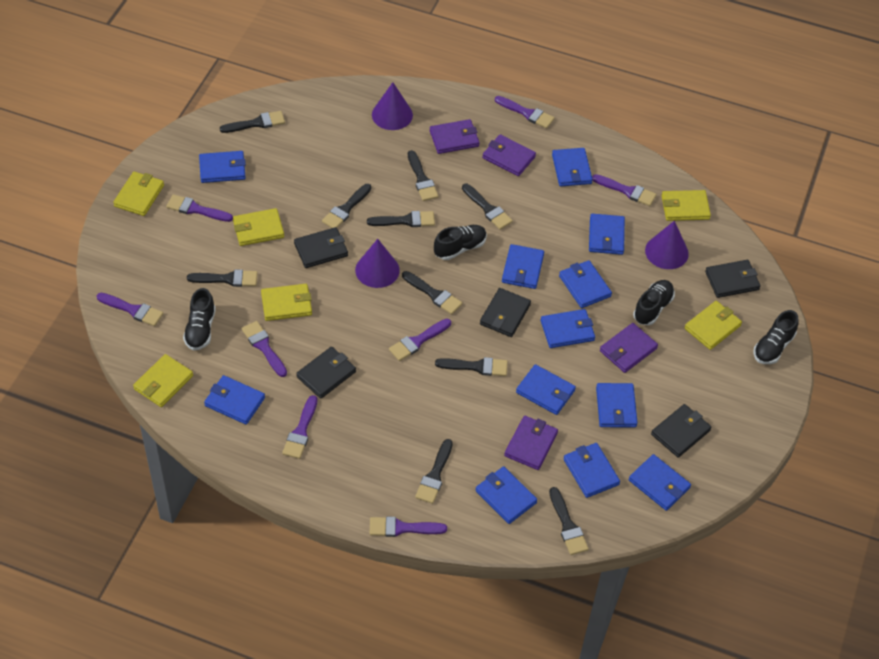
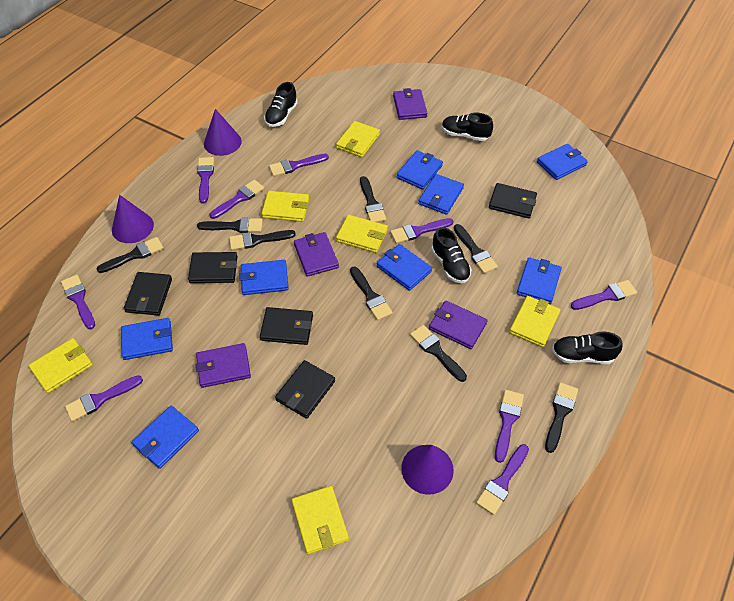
black brush: 10 -> 8
blue wallet: 12 -> 8
purple brush: 8 -> 9

